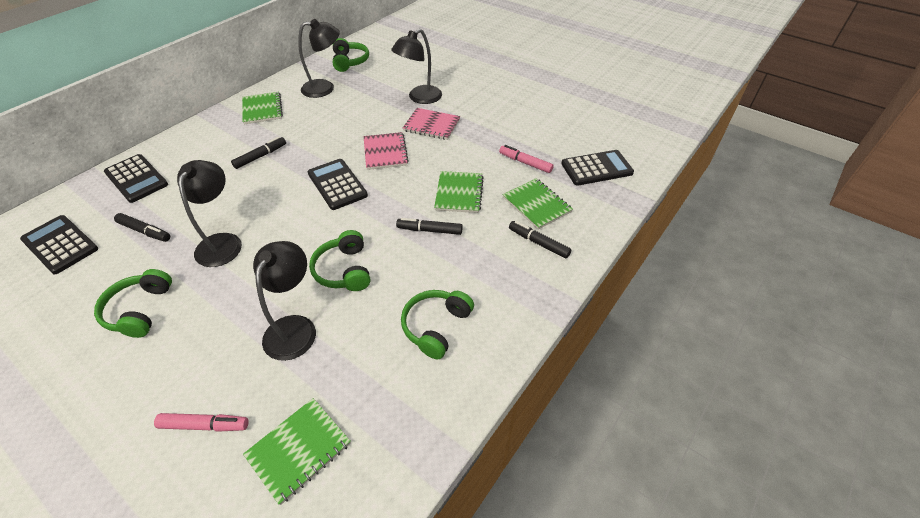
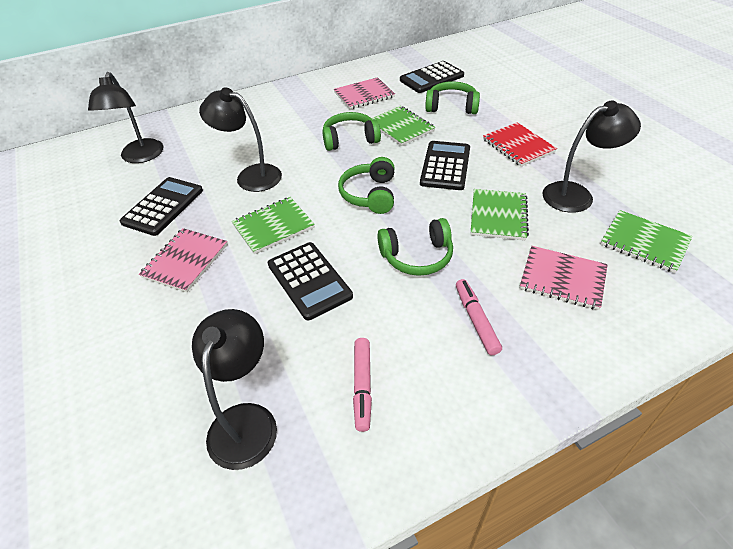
black marker: 4 -> 0
pink notebook: 2 -> 3
red notebook: 0 -> 1

